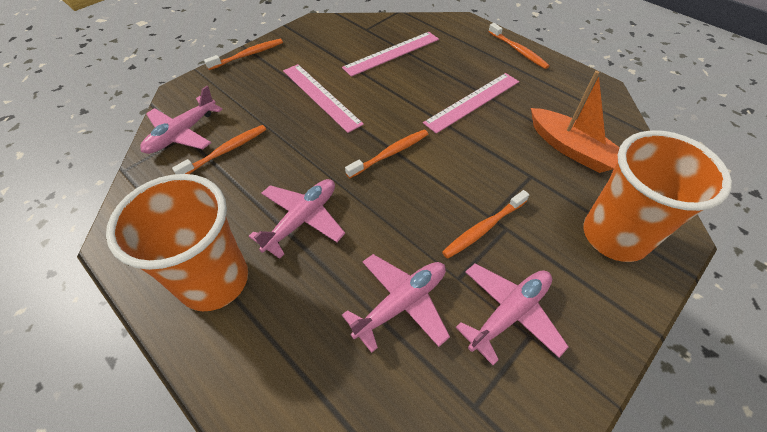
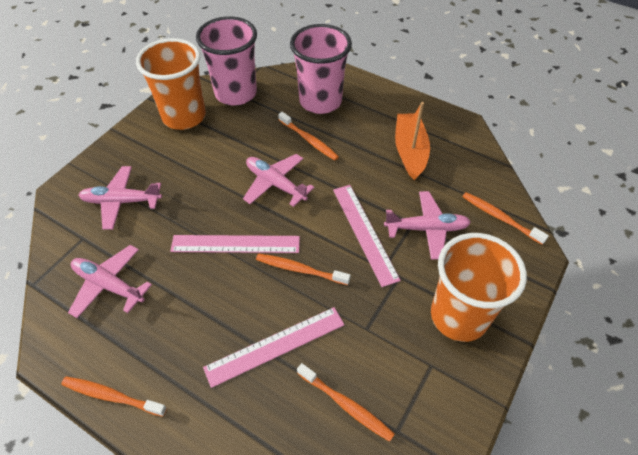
pink cup: 0 -> 2

